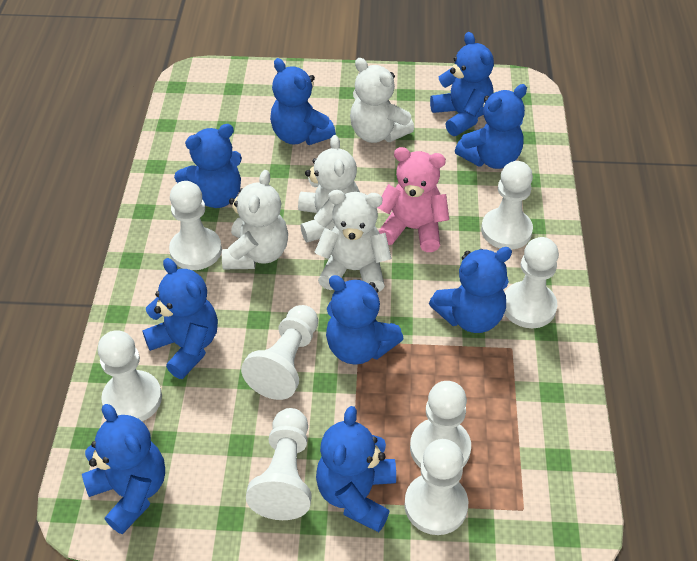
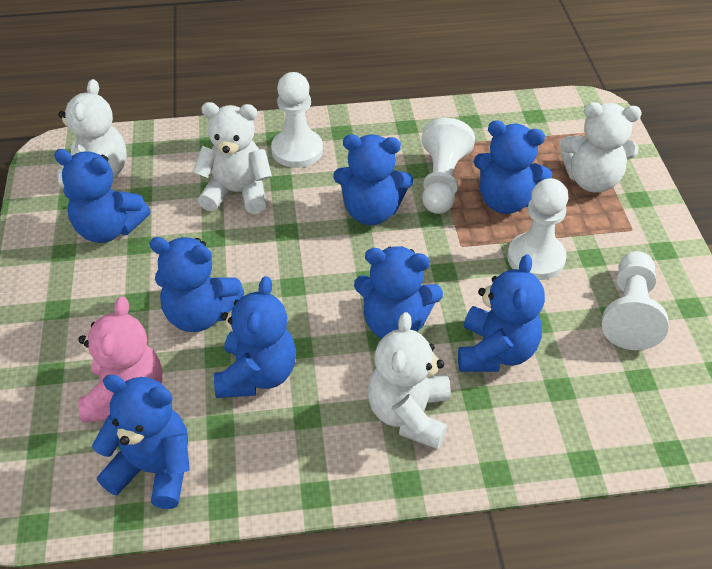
blue teddy bear: 9 -> 8
white pawn: 8 -> 4

